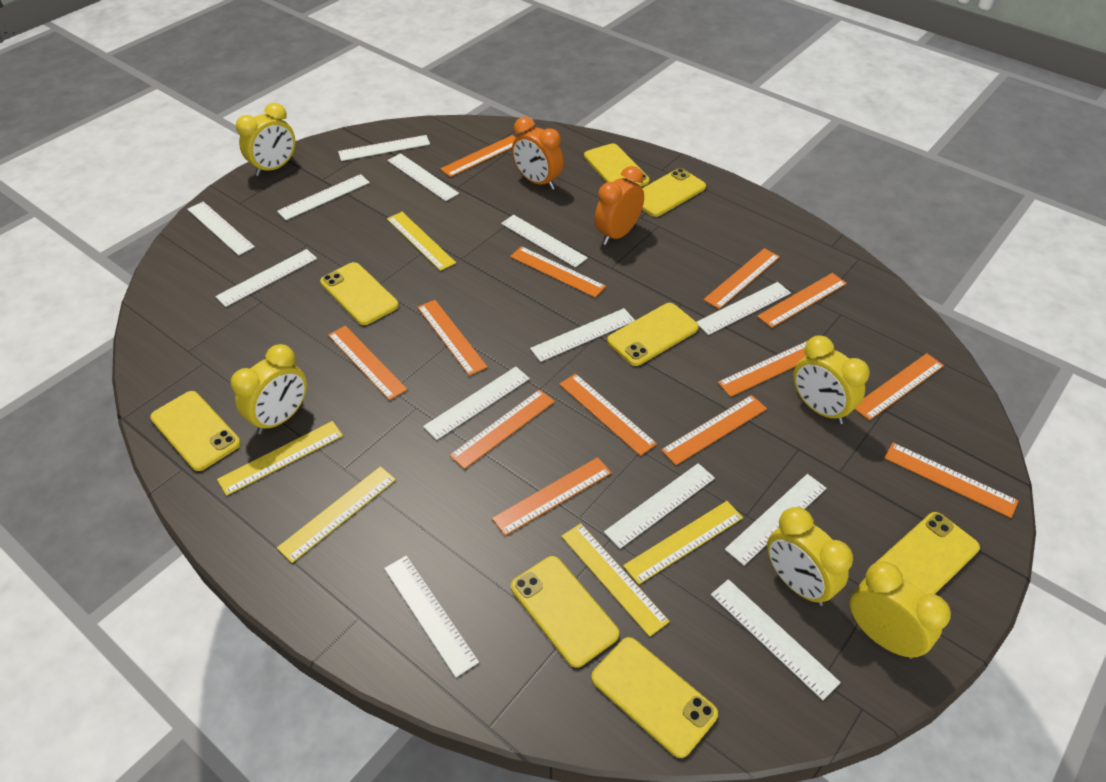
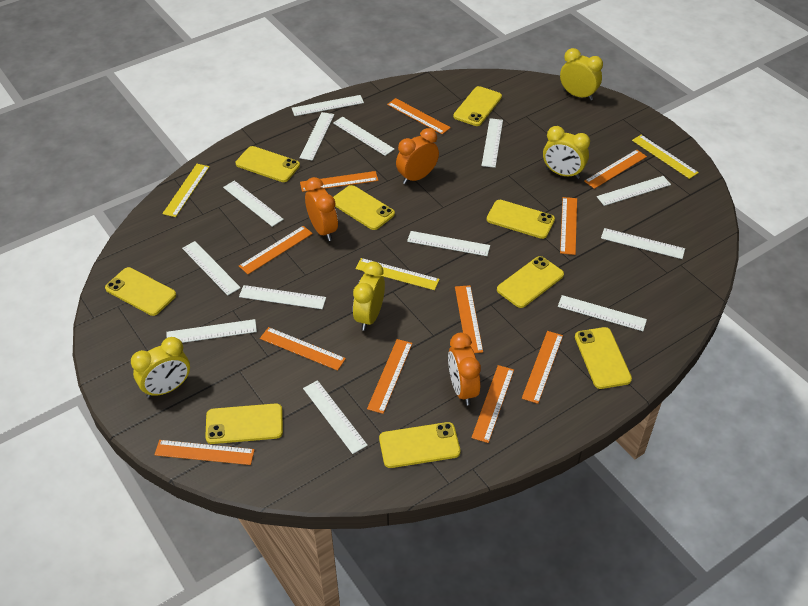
orange clock: 2 -> 3
orange ruler: 13 -> 11
yellow clock: 5 -> 4
yellow phone: 8 -> 9
yellow ruler: 5 -> 3

